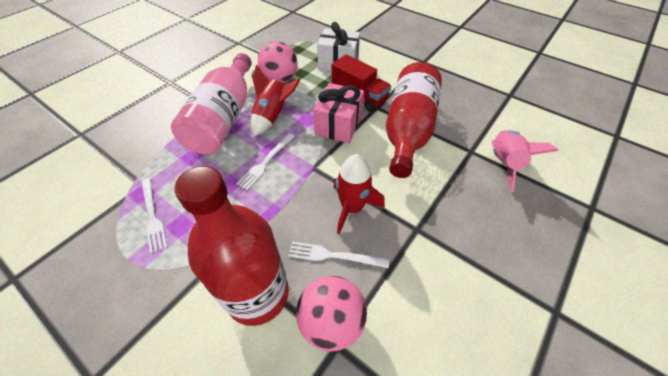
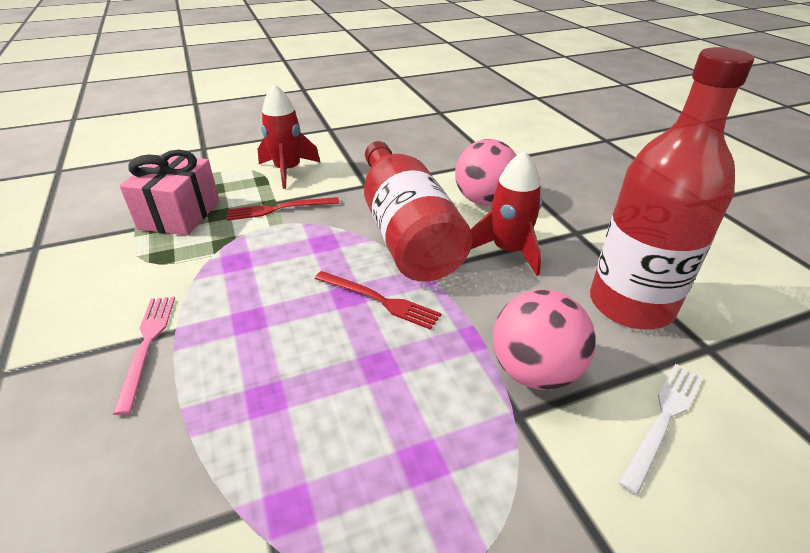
pink bottle: 1 -> 0
pink fork: 0 -> 1
pink rocket: 1 -> 0
red fork: 0 -> 2
red truck: 1 -> 0
white fork: 3 -> 1
white gift: 1 -> 0

